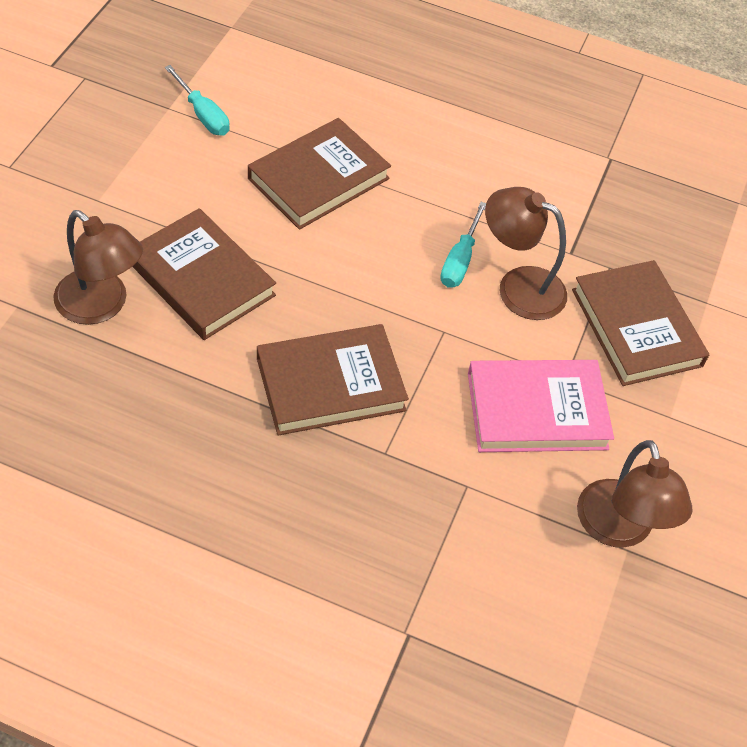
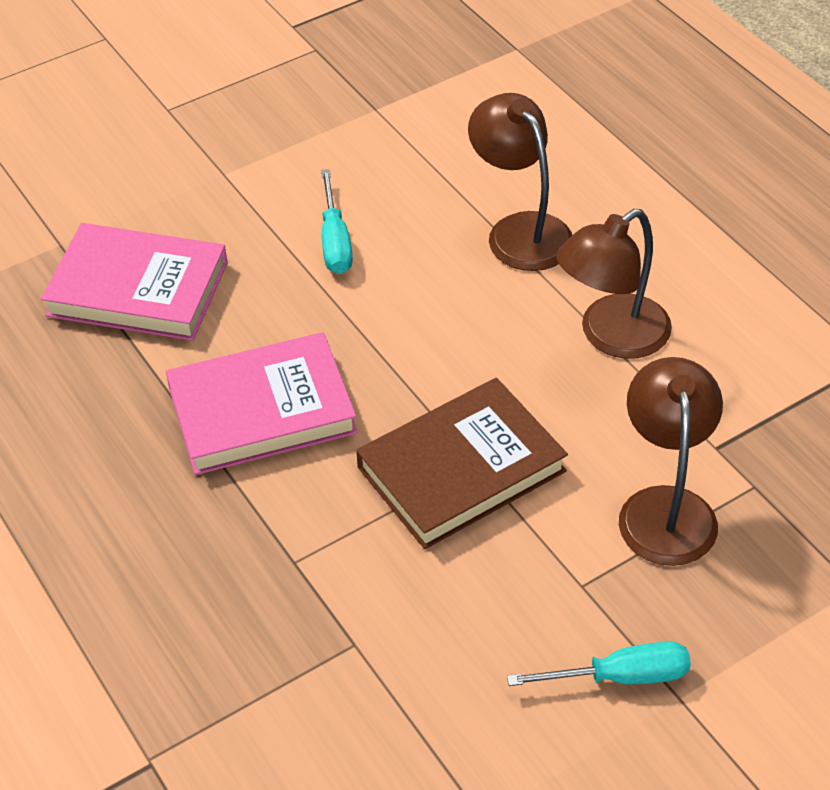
brown book: 4 -> 1
pink book: 1 -> 2

